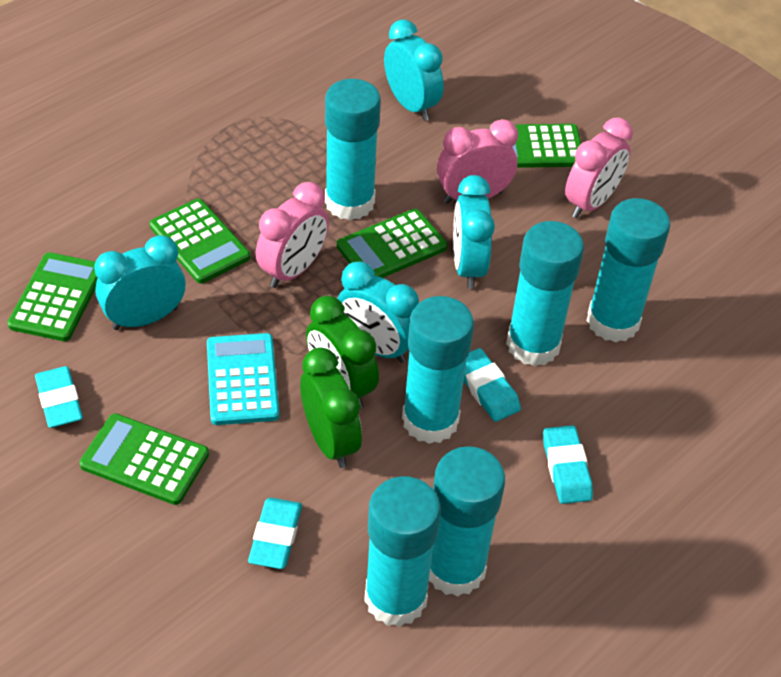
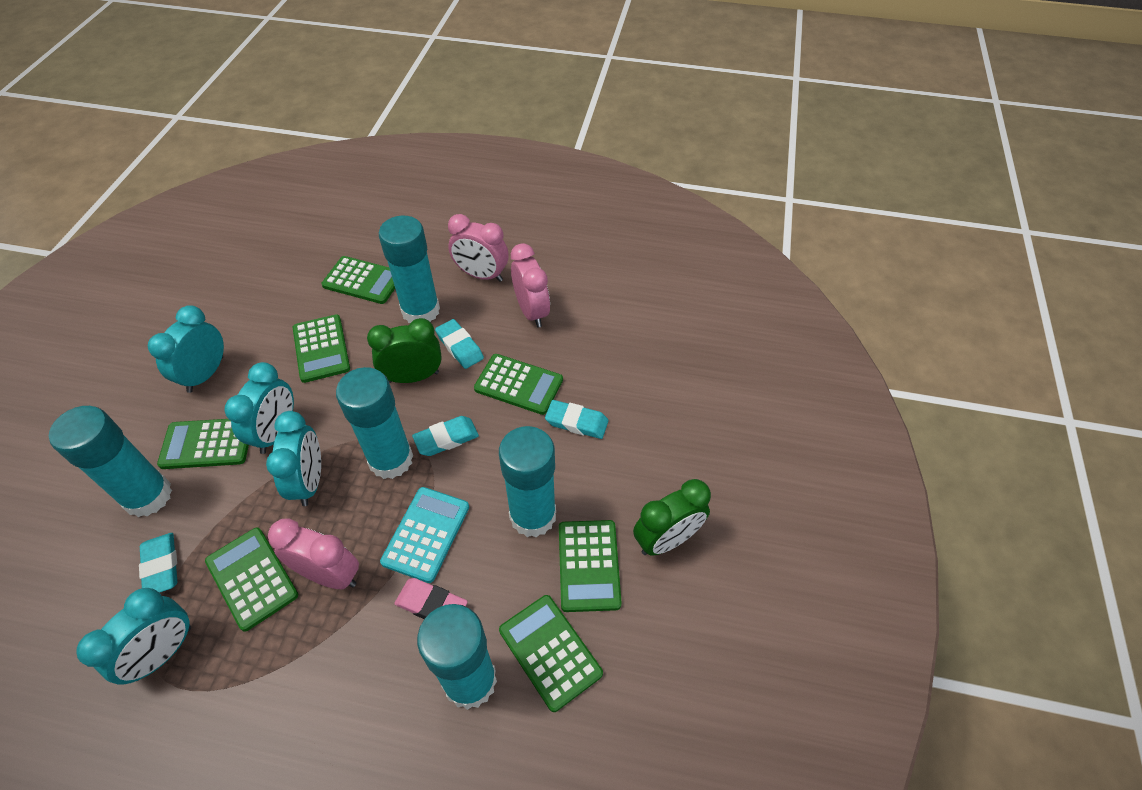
green calculator: 5 -> 7
pink eraser: 0 -> 1
turquoise glue stick: 6 -> 5

